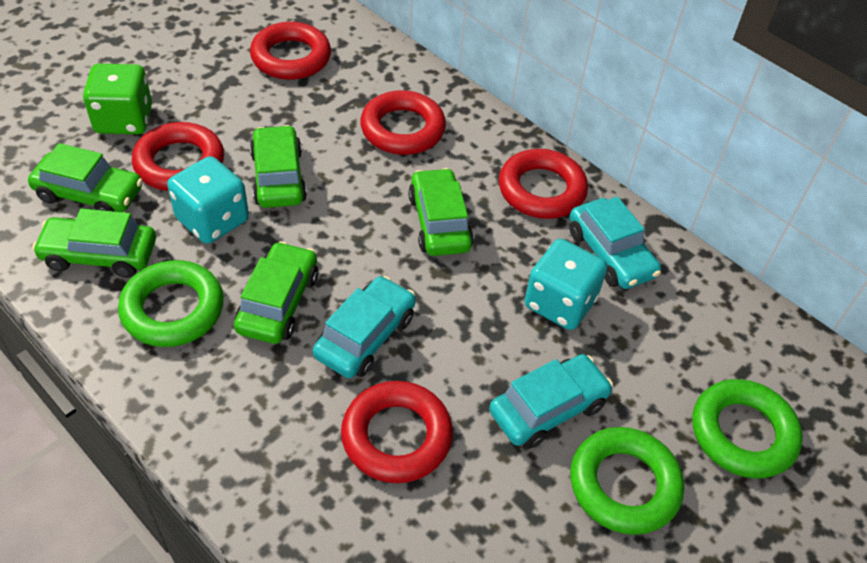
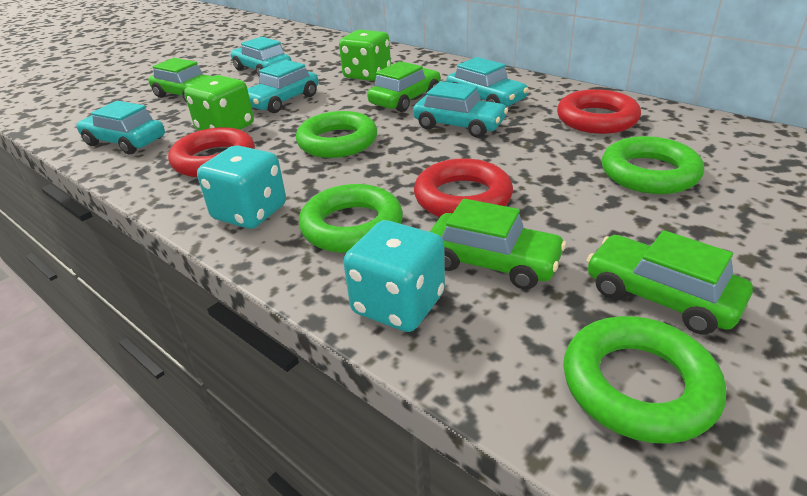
green car: 5 -> 4
green dice: 1 -> 2
green ring: 3 -> 4
red ring: 5 -> 3
turquoise car: 3 -> 5

